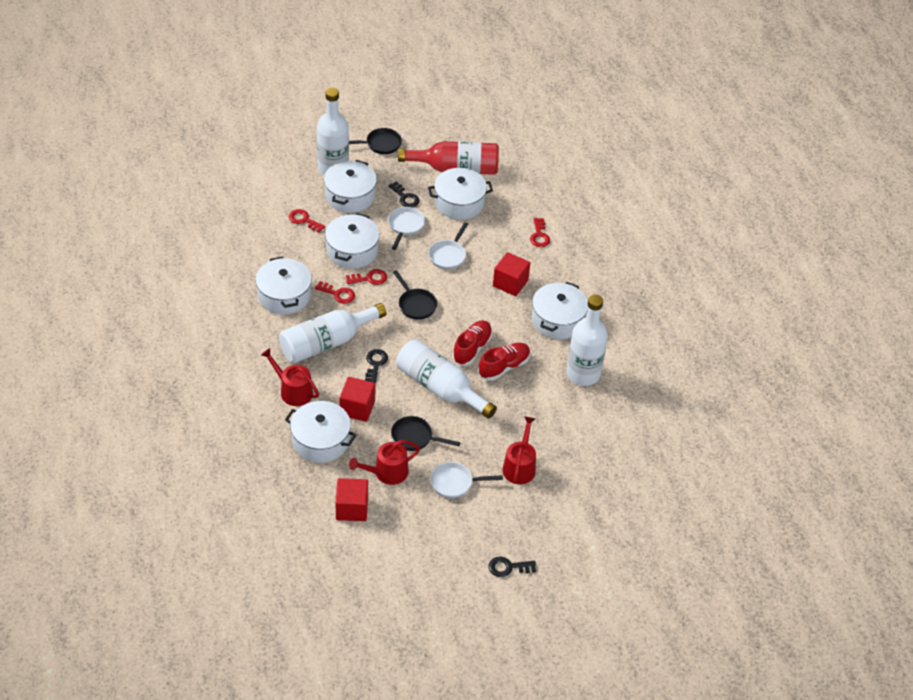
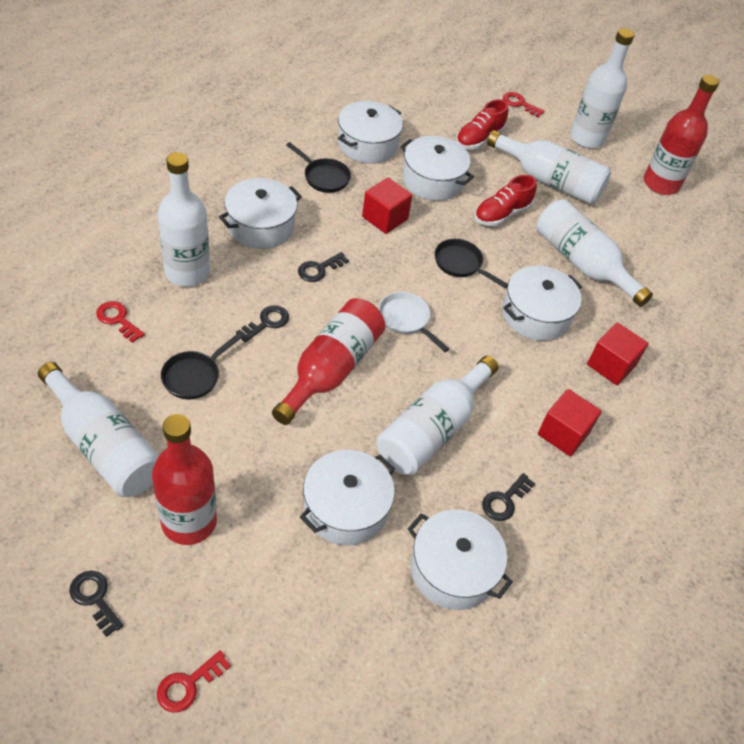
black key: 3 -> 4
red bottle: 1 -> 3
red key: 4 -> 3
red watering can: 3 -> 0
white bottle: 4 -> 6
white pan: 3 -> 1

